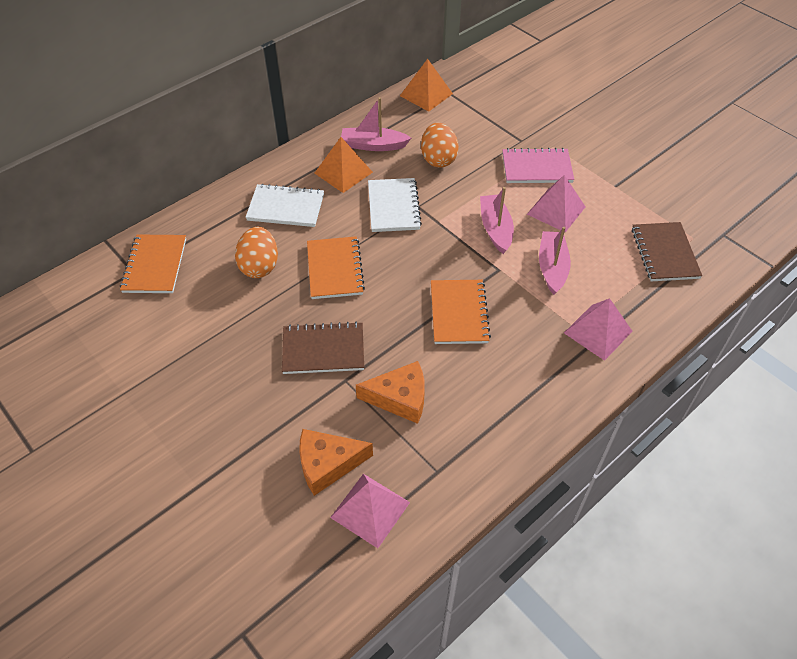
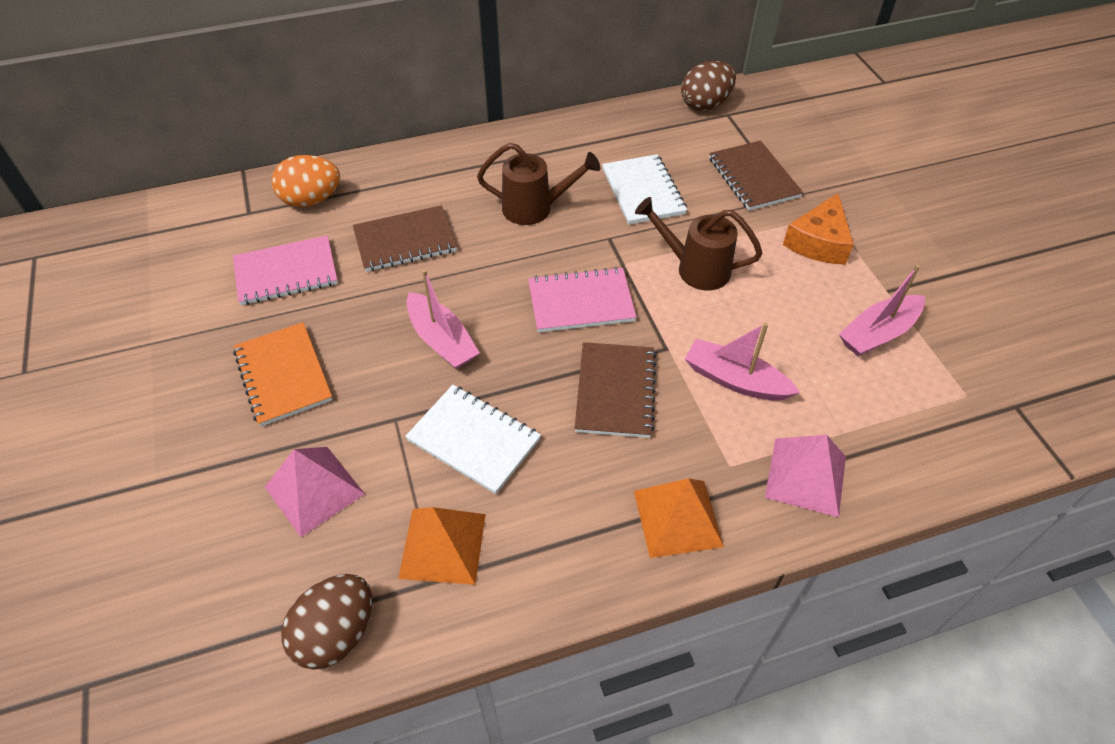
brown egg: 0 -> 2
brown notebook: 2 -> 3
brown watering can: 0 -> 2
orange cheese: 2 -> 1
orange egg: 2 -> 1
orange notebook: 3 -> 1
pink notebook: 1 -> 2
pink pyramid: 3 -> 2

